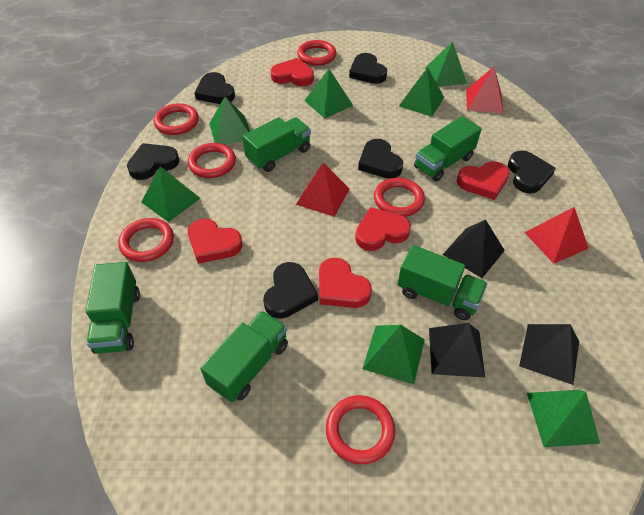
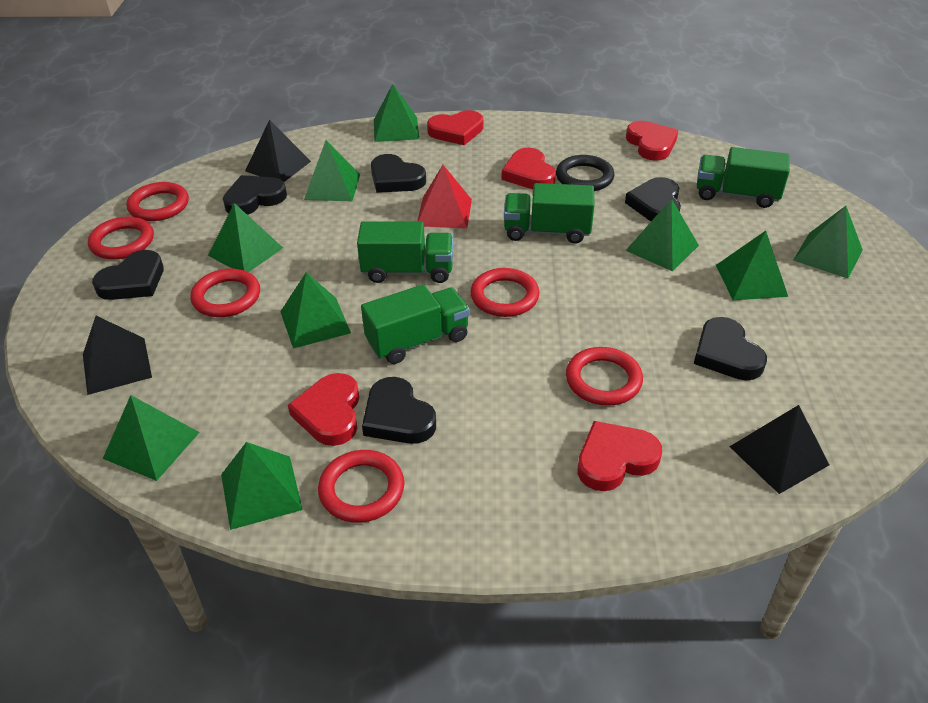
black ring: 0 -> 1
green pyramid: 7 -> 9
green truck: 5 -> 4
red pyramid: 3 -> 1

